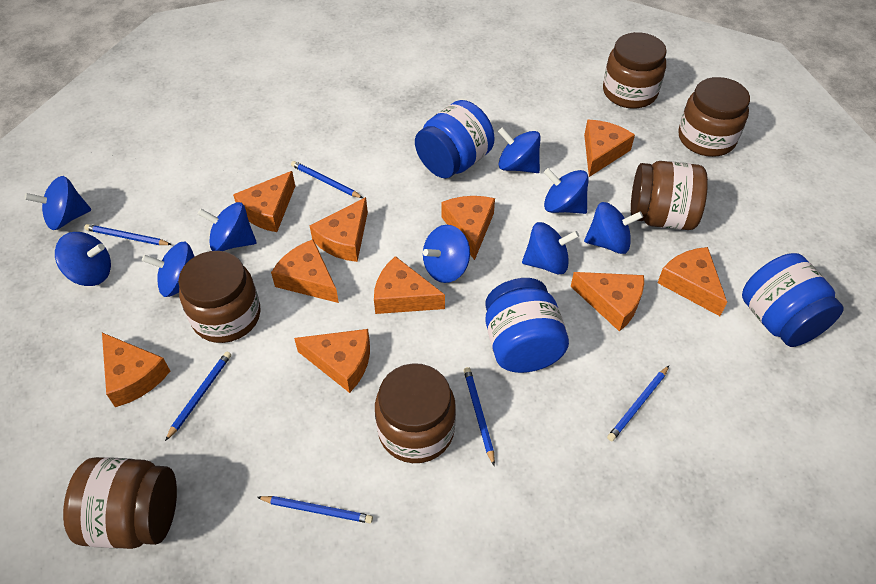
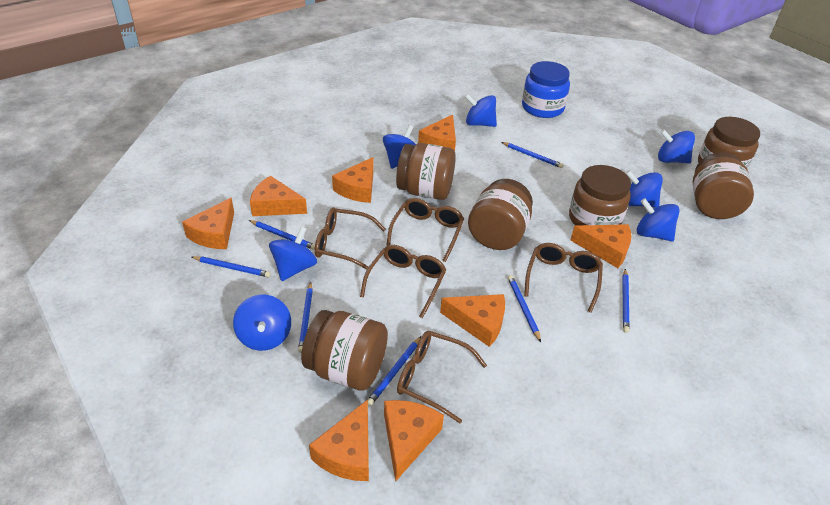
blue jar: 3 -> 1
blue pencil: 6 -> 7
blue spinning top: 9 -> 7
brown glasses: 0 -> 5
orange cheese: 10 -> 8

